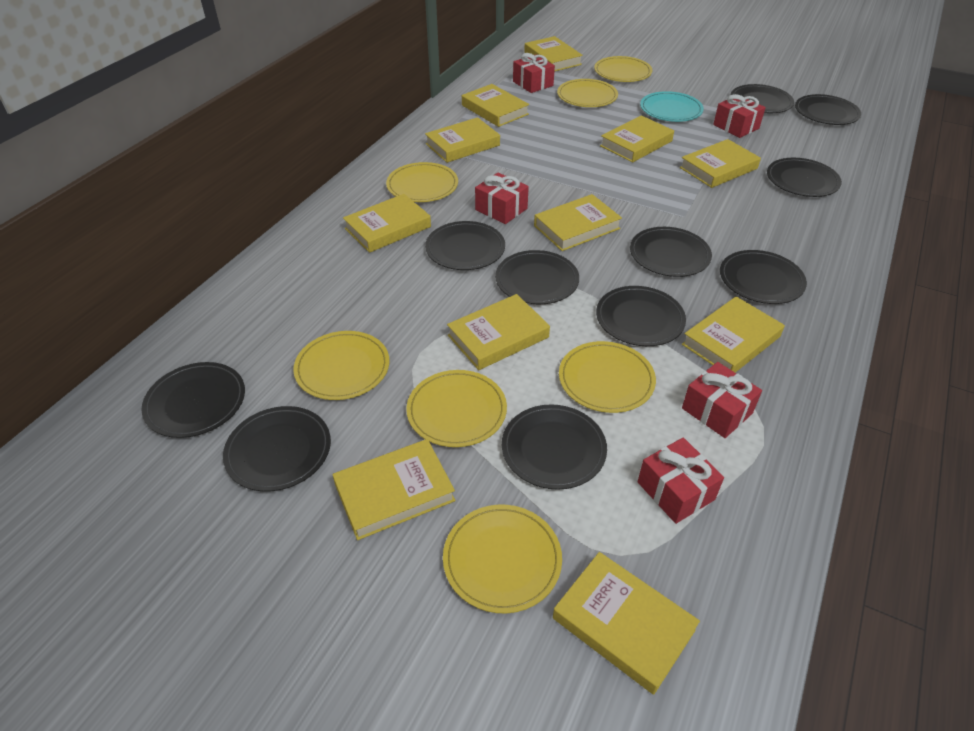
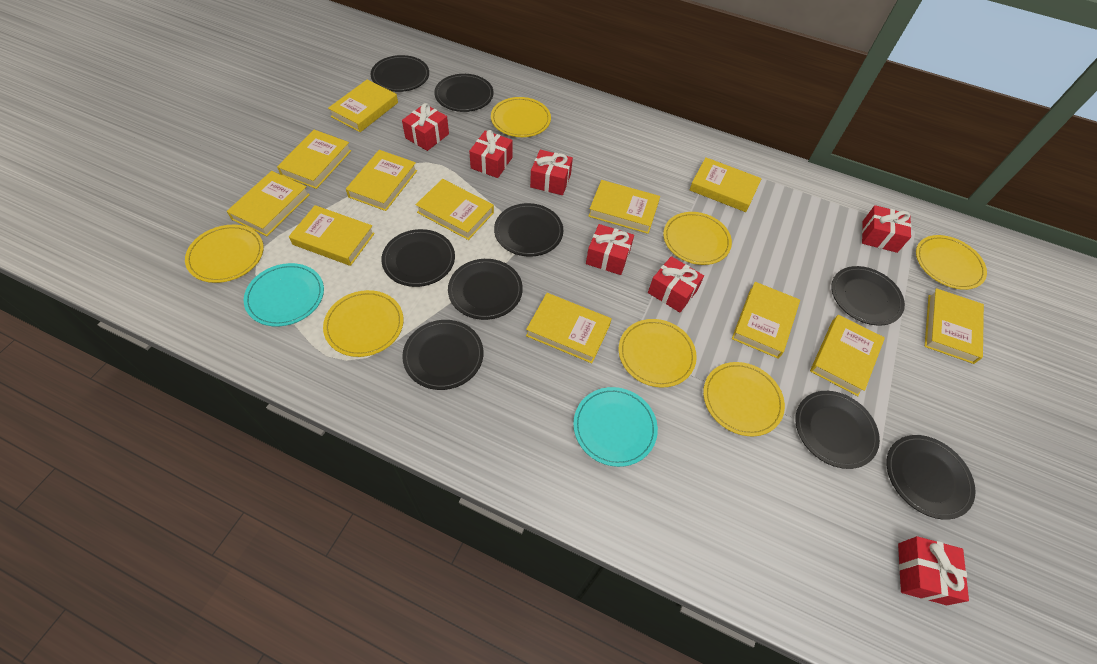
black plate: 11 -> 9
red gift: 5 -> 7
turquoise plate: 1 -> 2
yellow book: 11 -> 12

